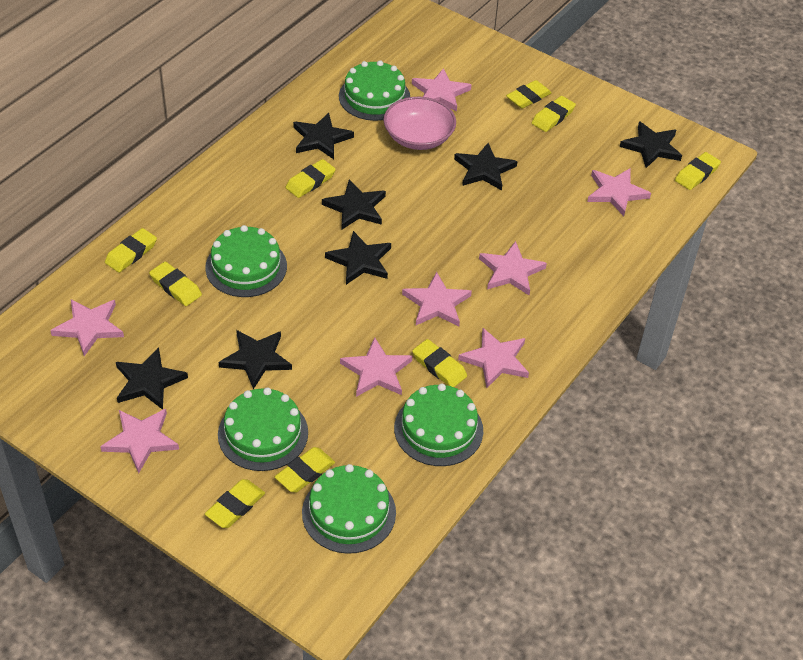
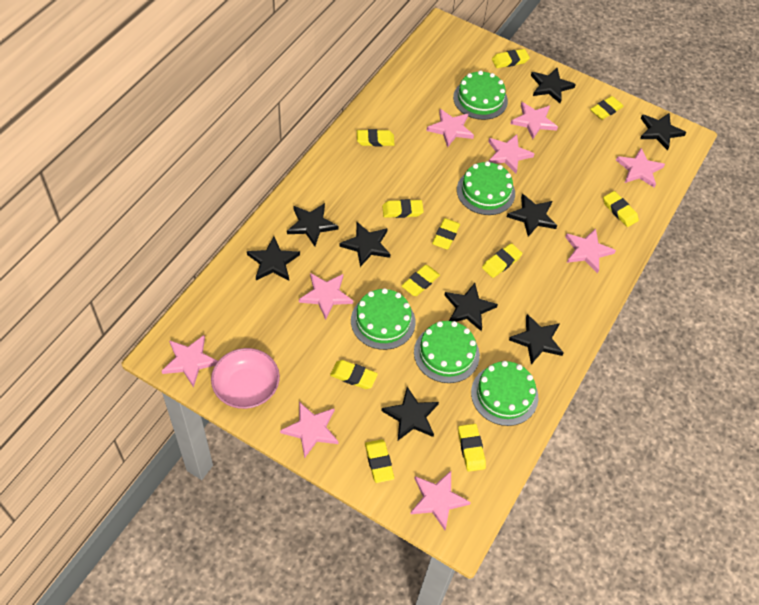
black star: 7 -> 9
pink star: 8 -> 9
yellow eraser: 9 -> 11

